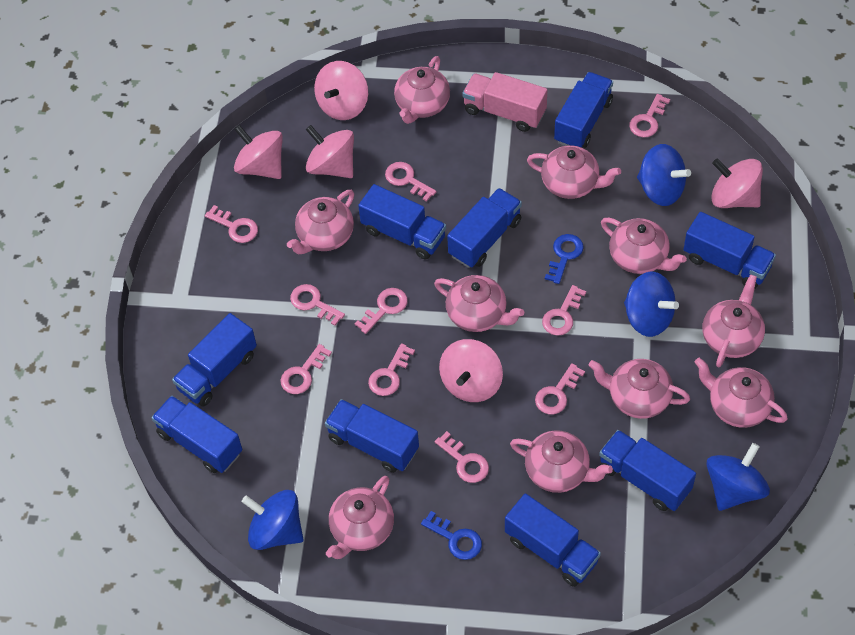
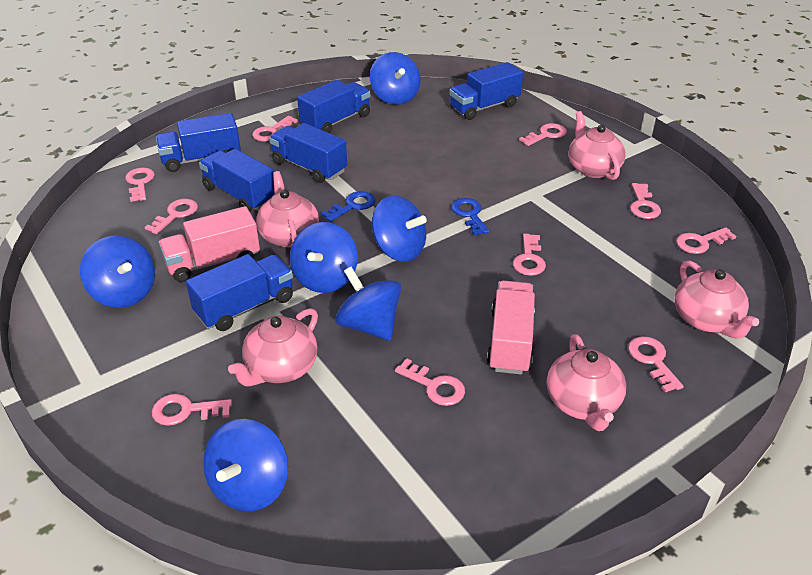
blue spinning top: 4 -> 6
blue truck: 9 -> 6
pink spinning top: 5 -> 0
pink teapot: 10 -> 5
pink truck: 1 -> 2

